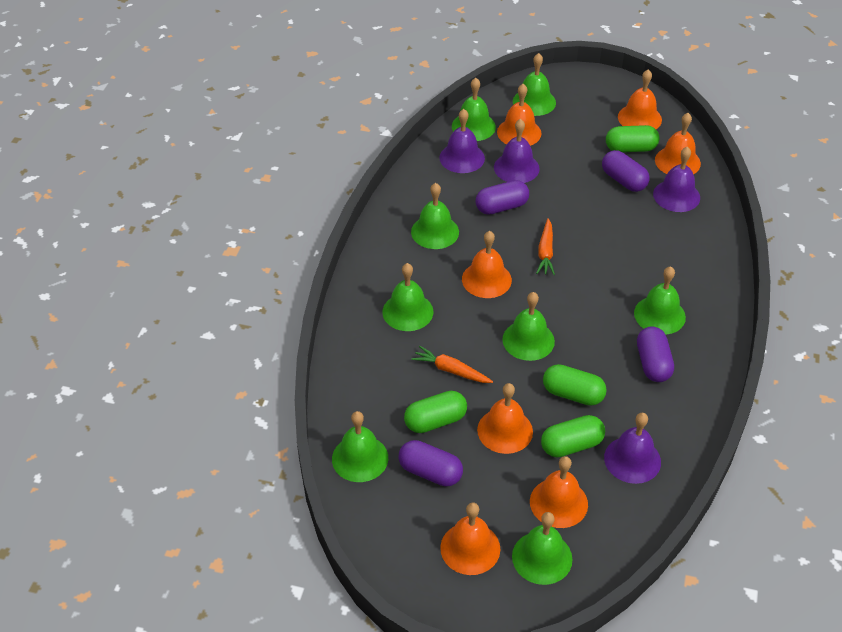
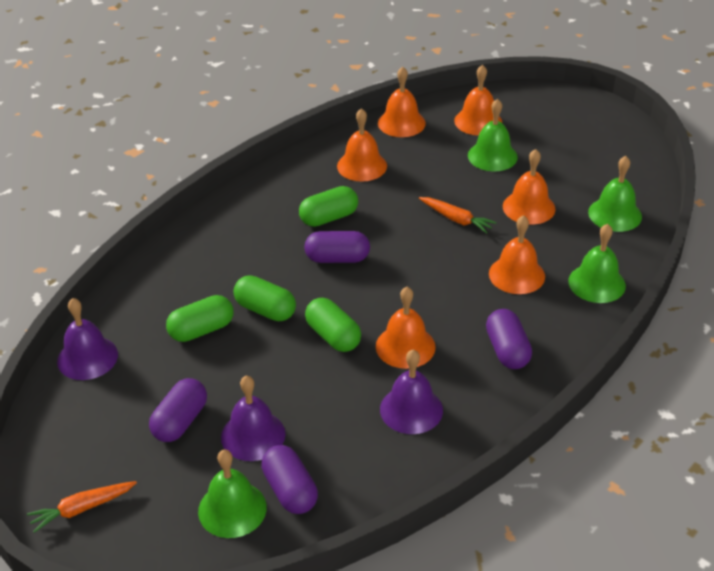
green bell: 8 -> 4
orange bell: 7 -> 6
purple bell: 4 -> 3

